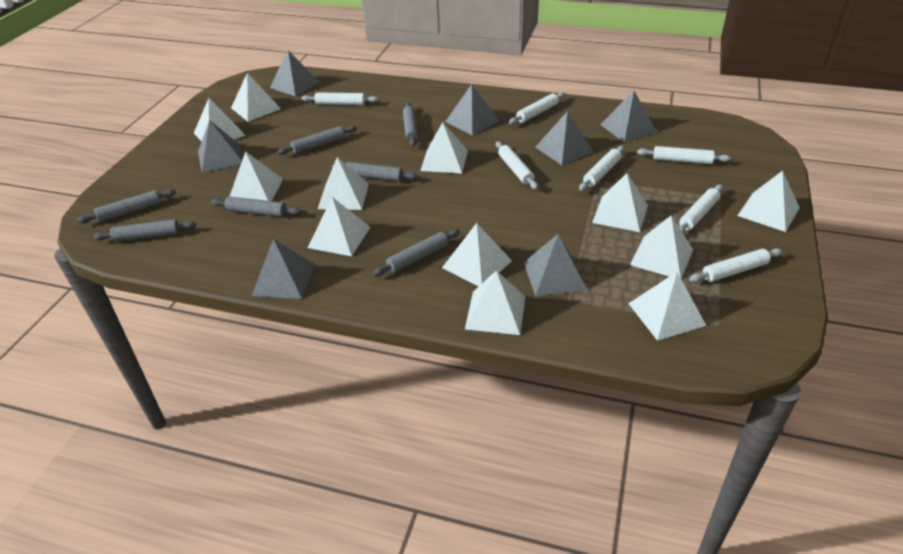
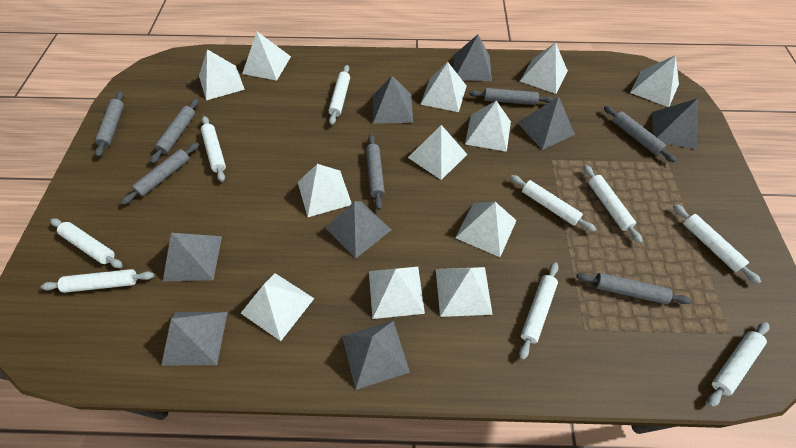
grey pyramid: 7 -> 8
white rolling pin: 7 -> 9

